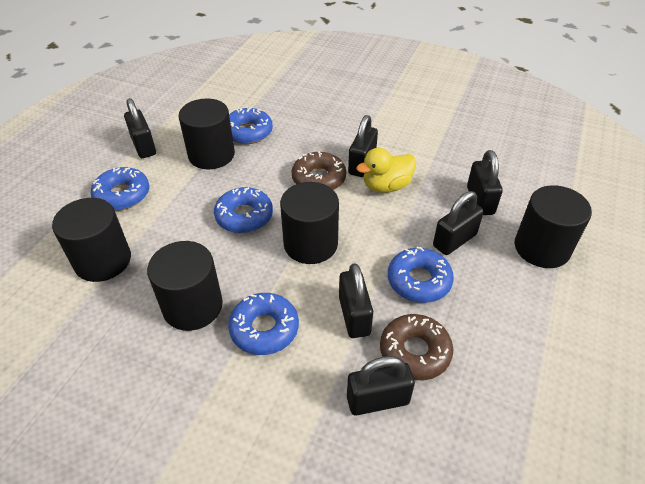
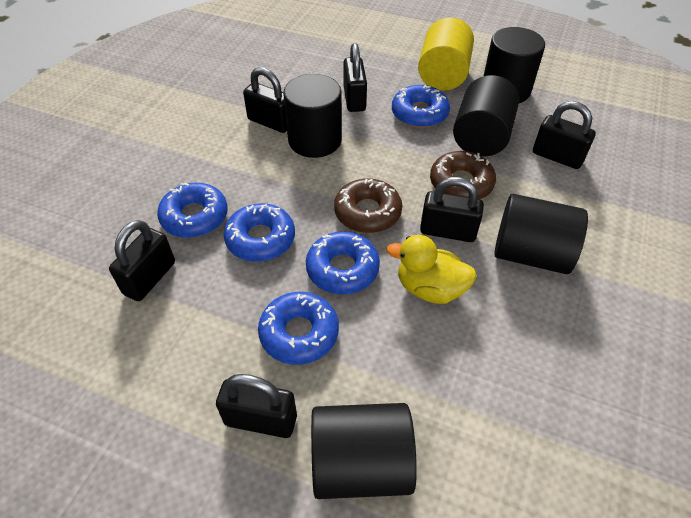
yellow cylinder: 0 -> 1

